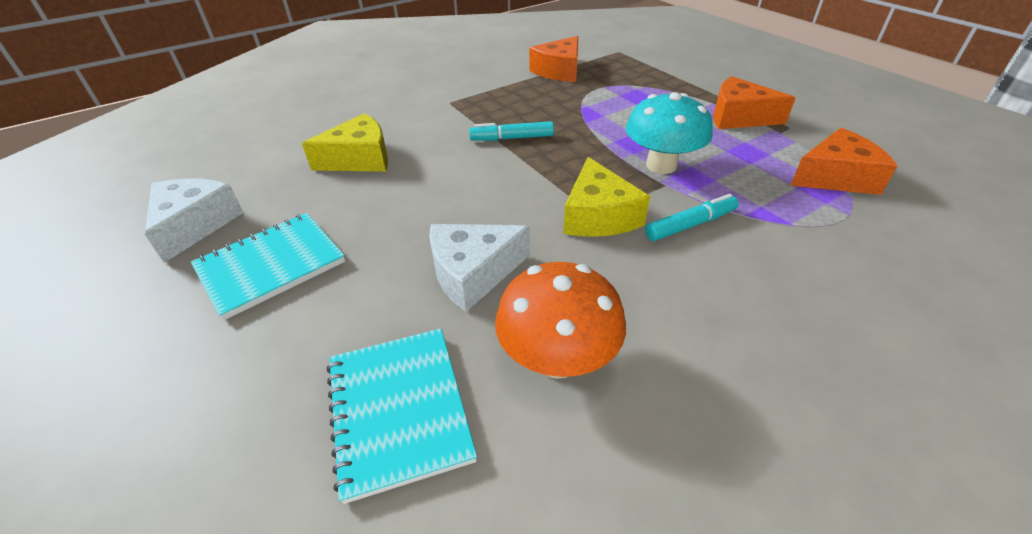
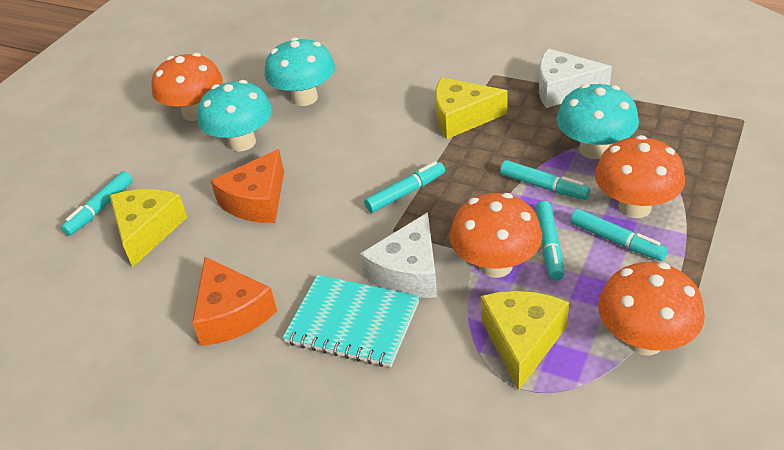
orange cheese: 3 -> 2
orange mushroom: 1 -> 4
turquoise marker: 2 -> 5
turquoise mushroom: 1 -> 3
turquoise notebook: 2 -> 1
yellow cheese: 2 -> 3

